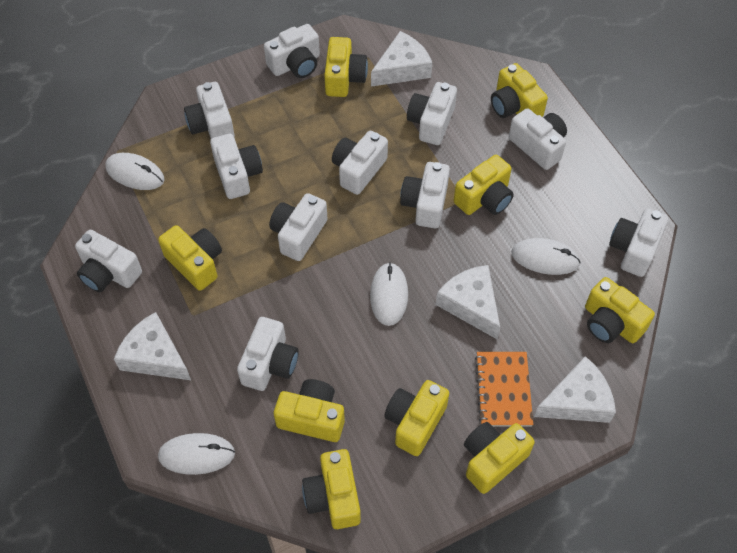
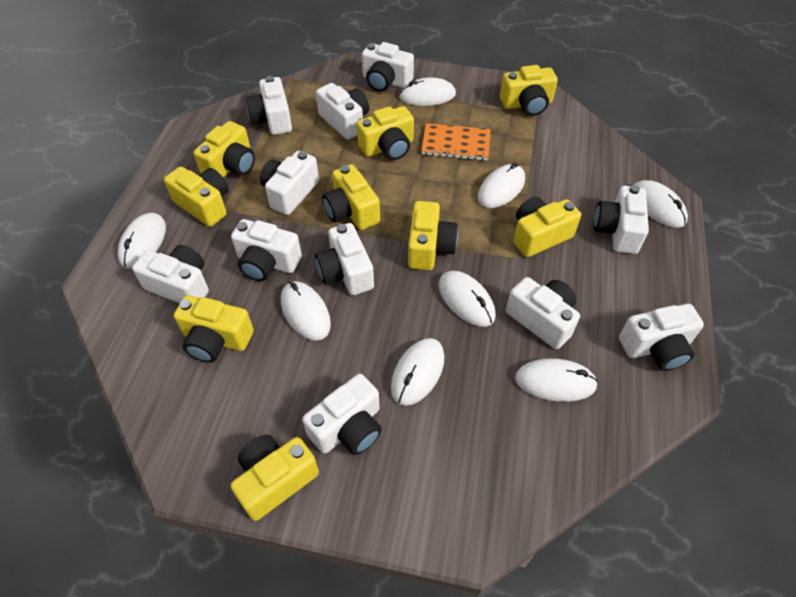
white cheese: 4 -> 0
white mouse: 4 -> 8

